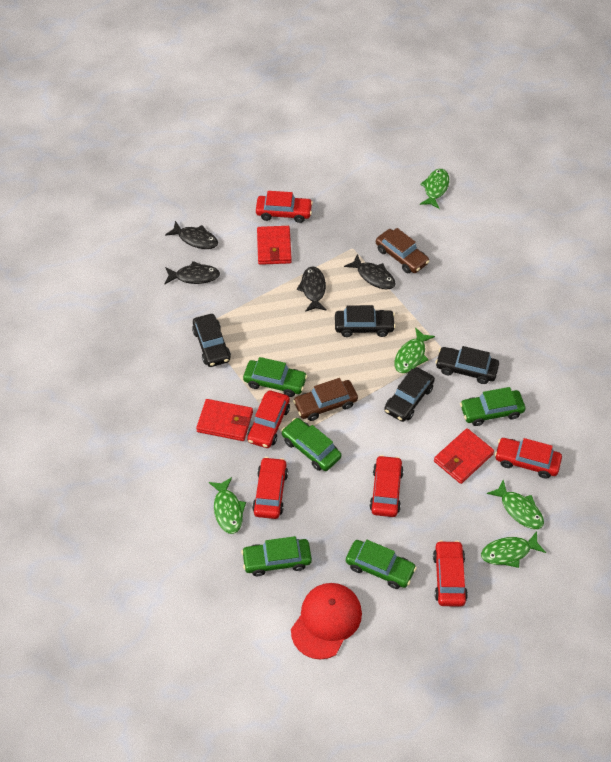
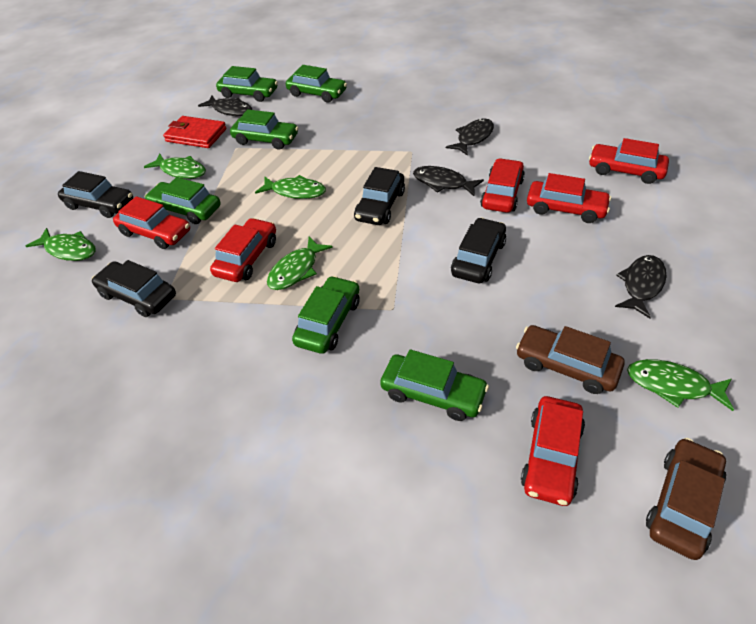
green car: 5 -> 6
red cap: 1 -> 0
red wallet: 3 -> 1

